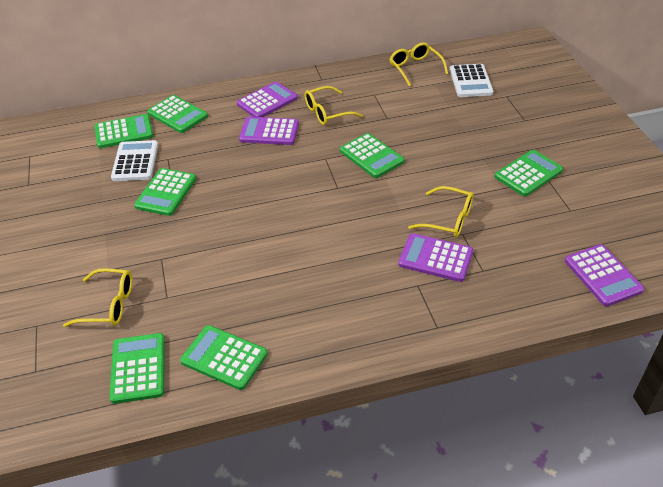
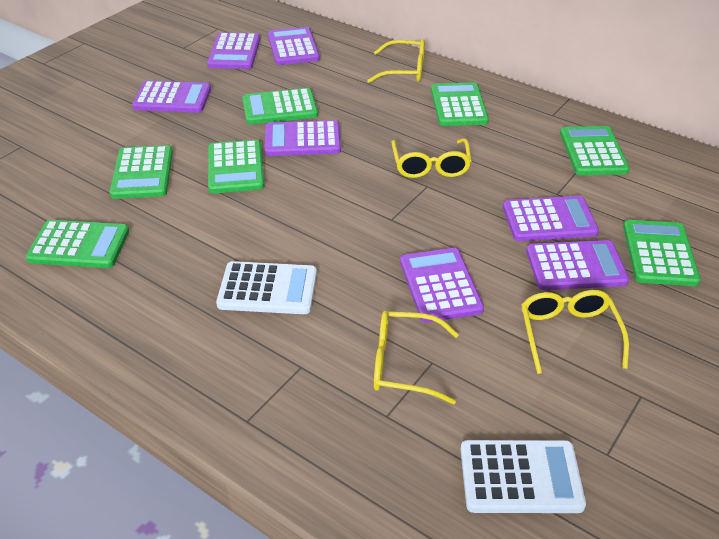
purple calculator: 4 -> 7

